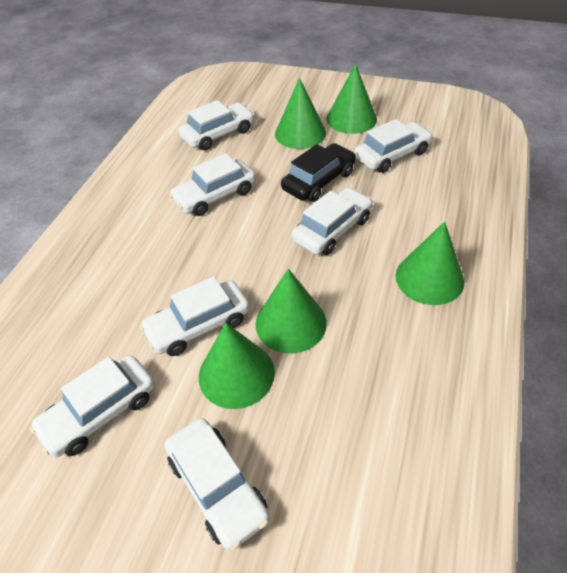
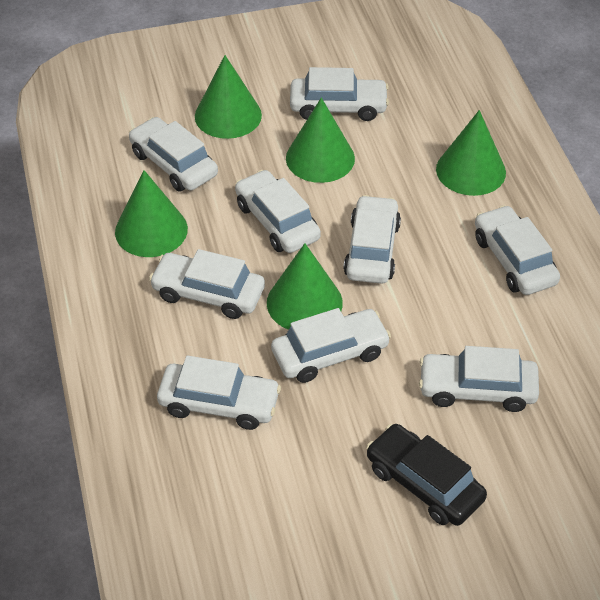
white car: 7 -> 9

